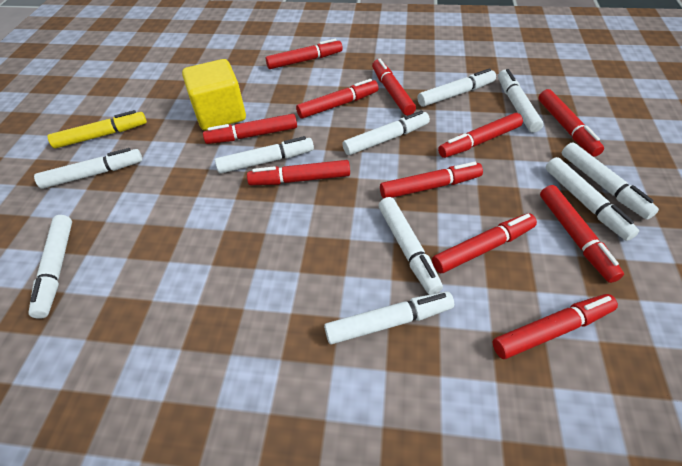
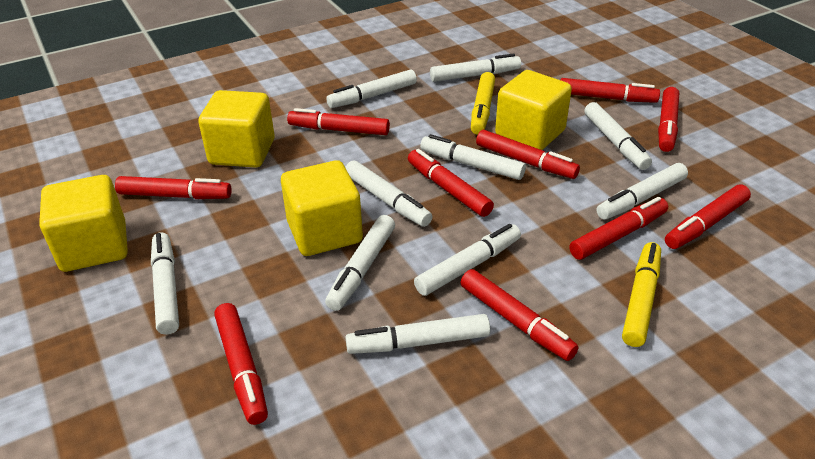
red marker: 11 -> 10
yellow cube: 1 -> 4
yellow marker: 1 -> 2

